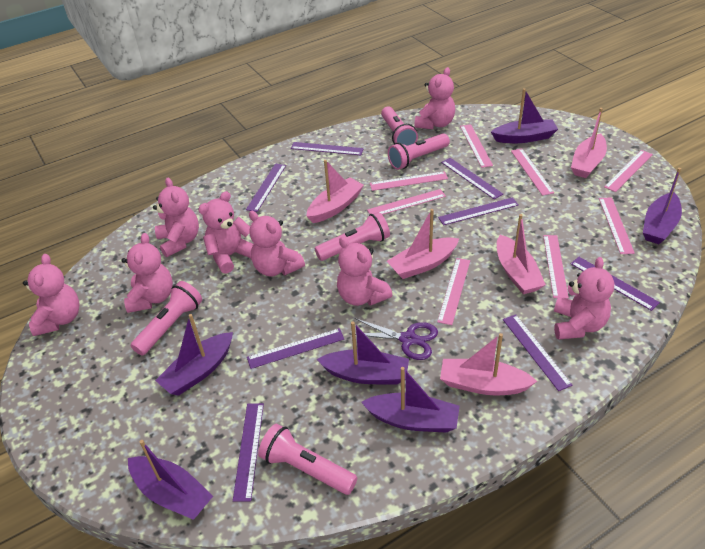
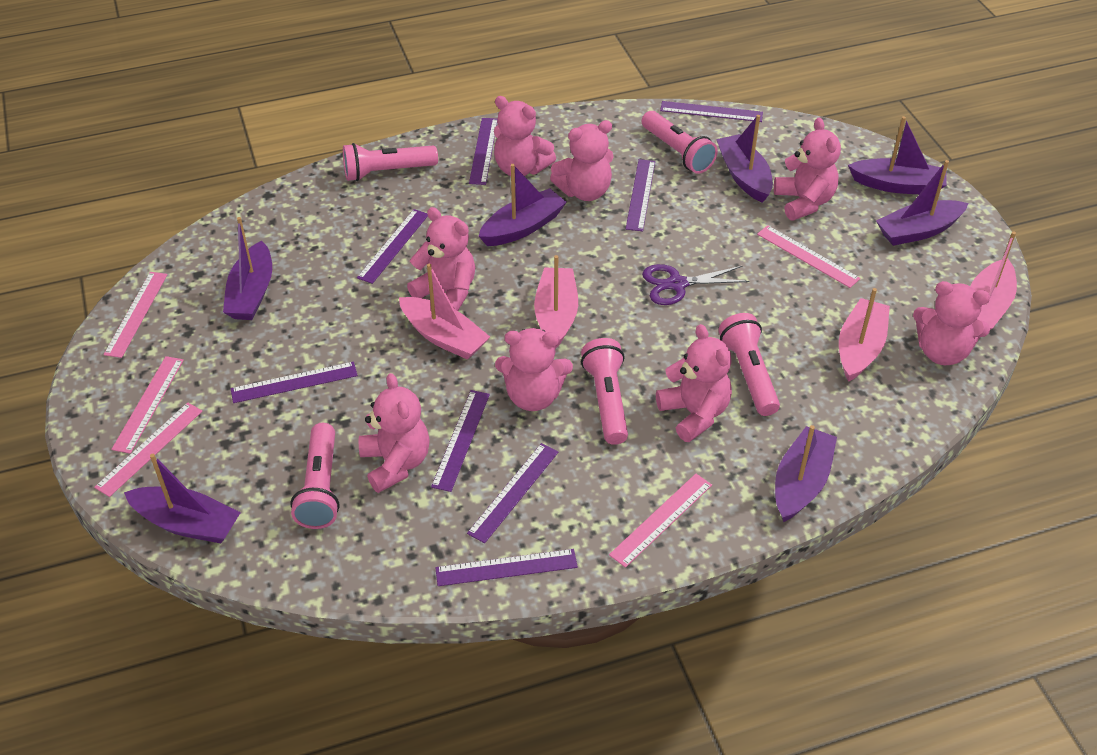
pink boat: 5 -> 4
pink ruler: 8 -> 5
purple boat: 6 -> 7

